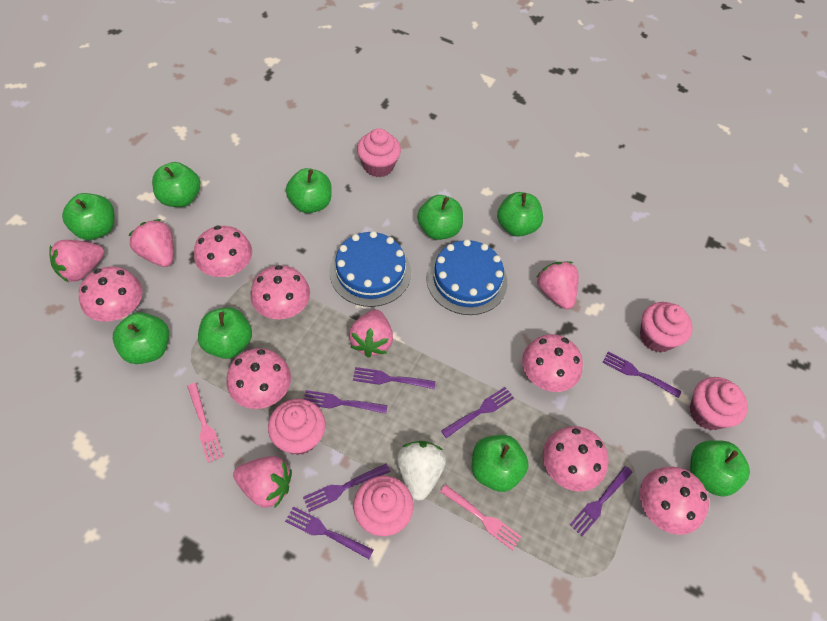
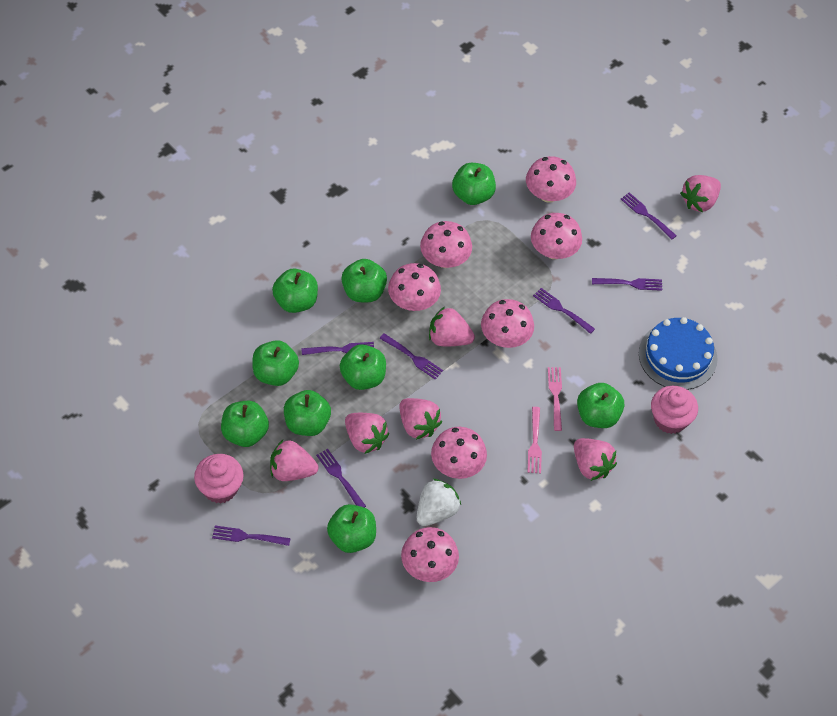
blue cake: 2 -> 1
pink cupcake: 5 -> 2
pink strawberry: 5 -> 6

